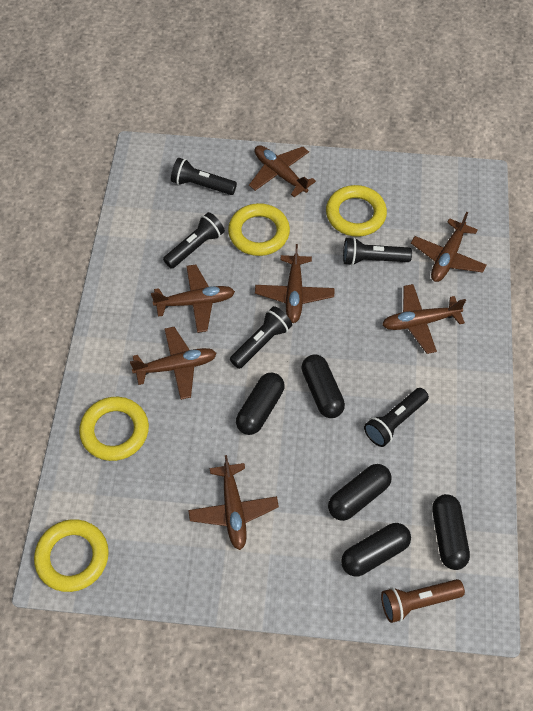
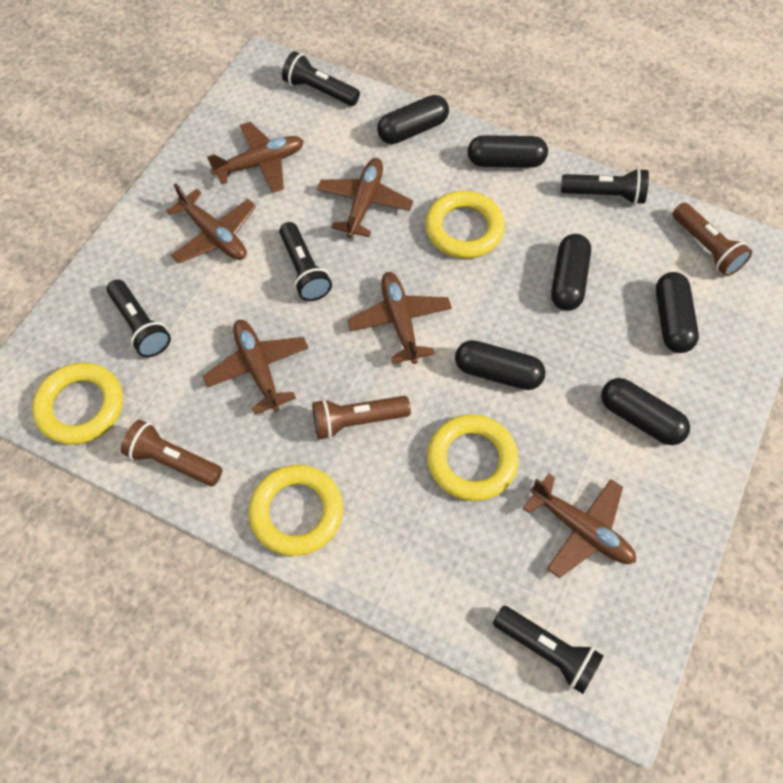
black capsule: 5 -> 6
brown flashlight: 1 -> 3
brown plane: 7 -> 6

